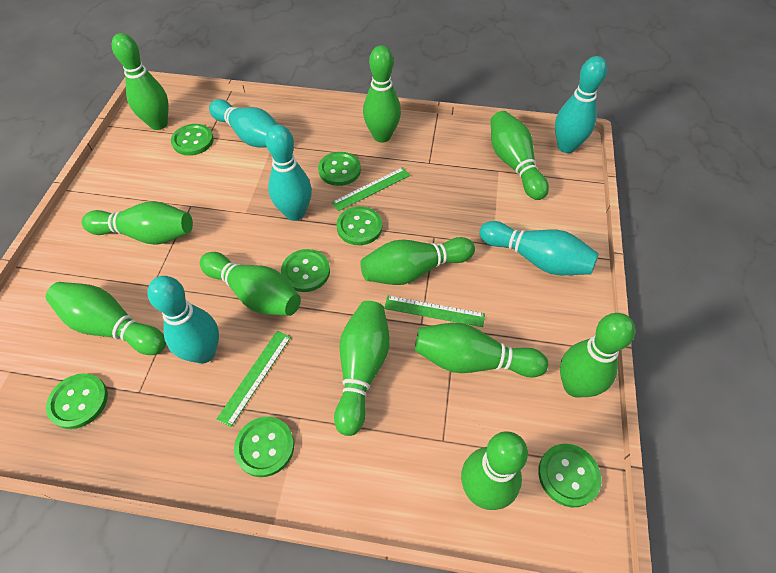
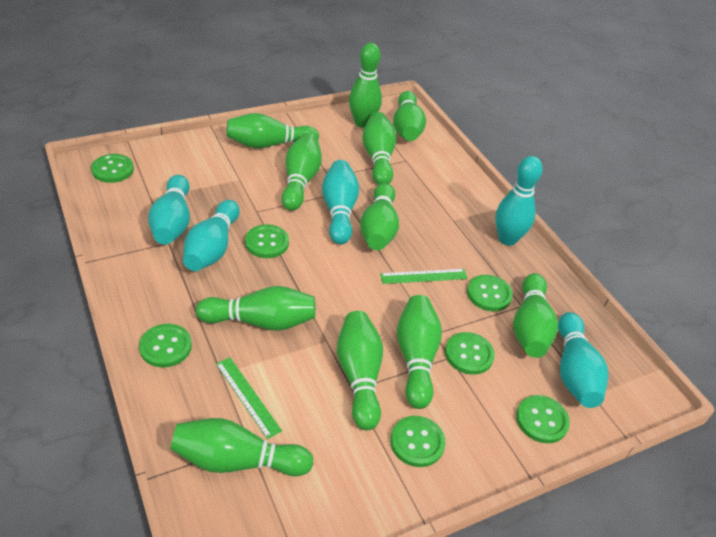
green ruler: 3 -> 2

